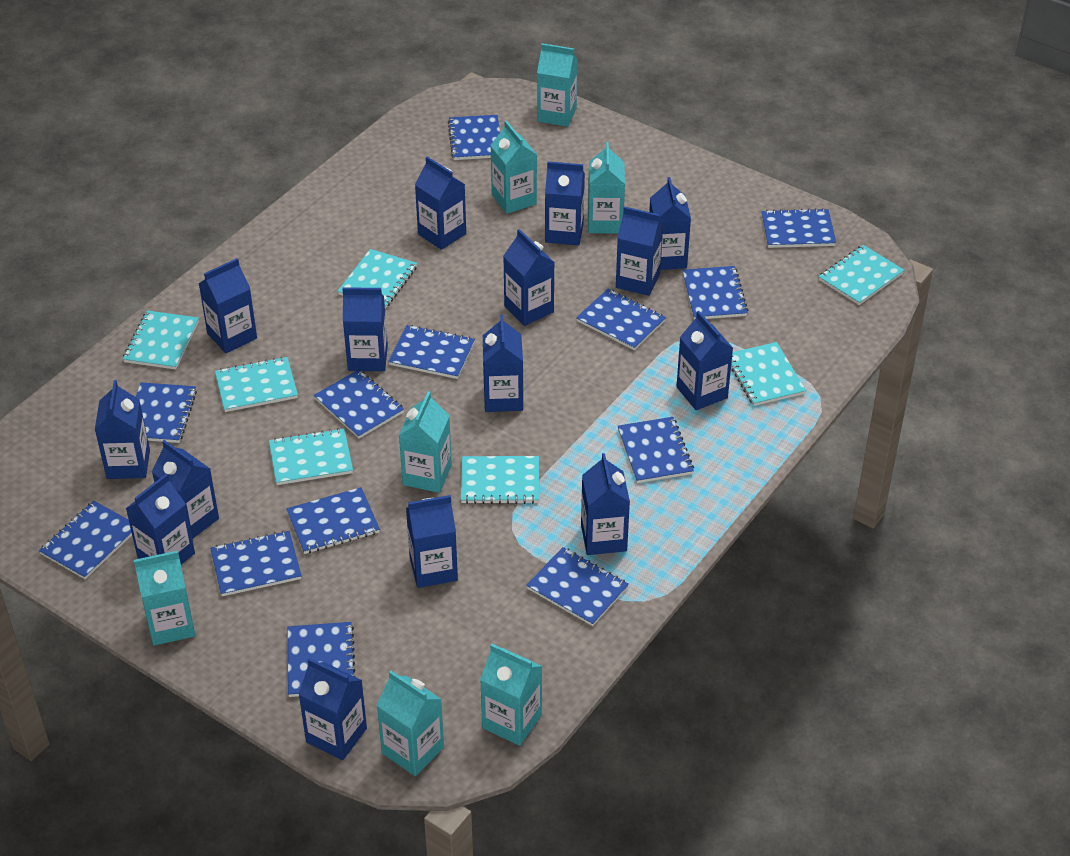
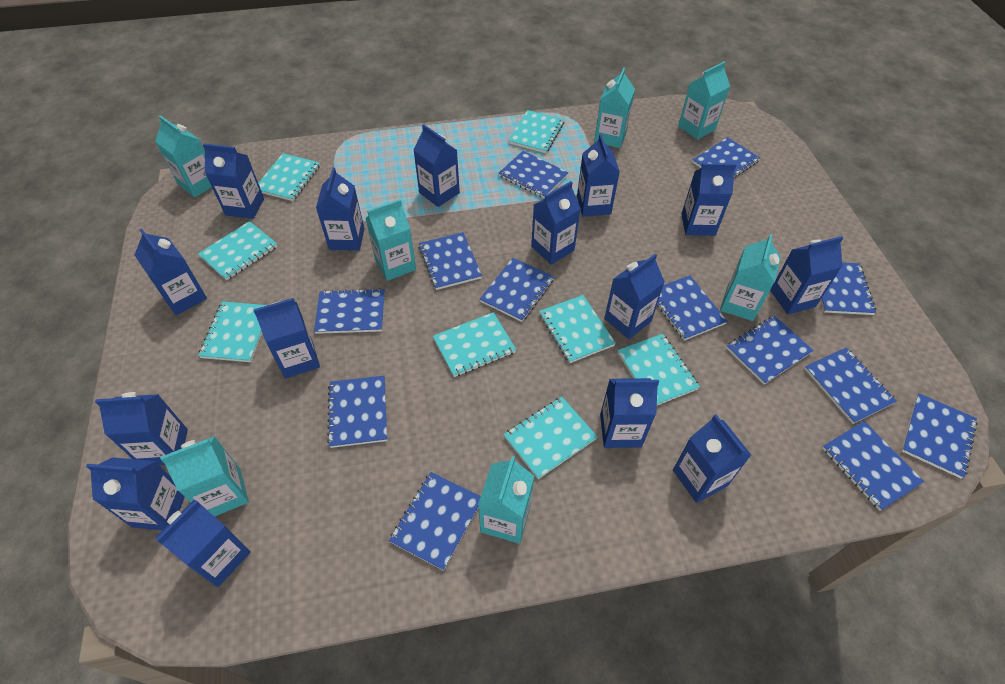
turquoise notebook: 7 -> 8

